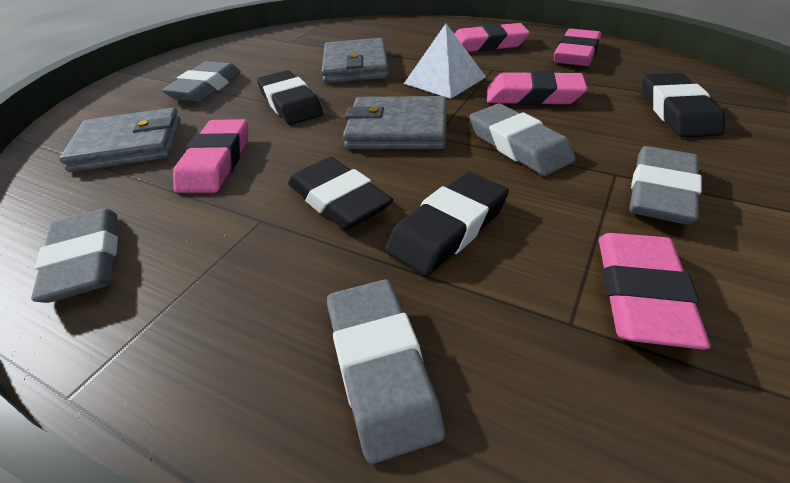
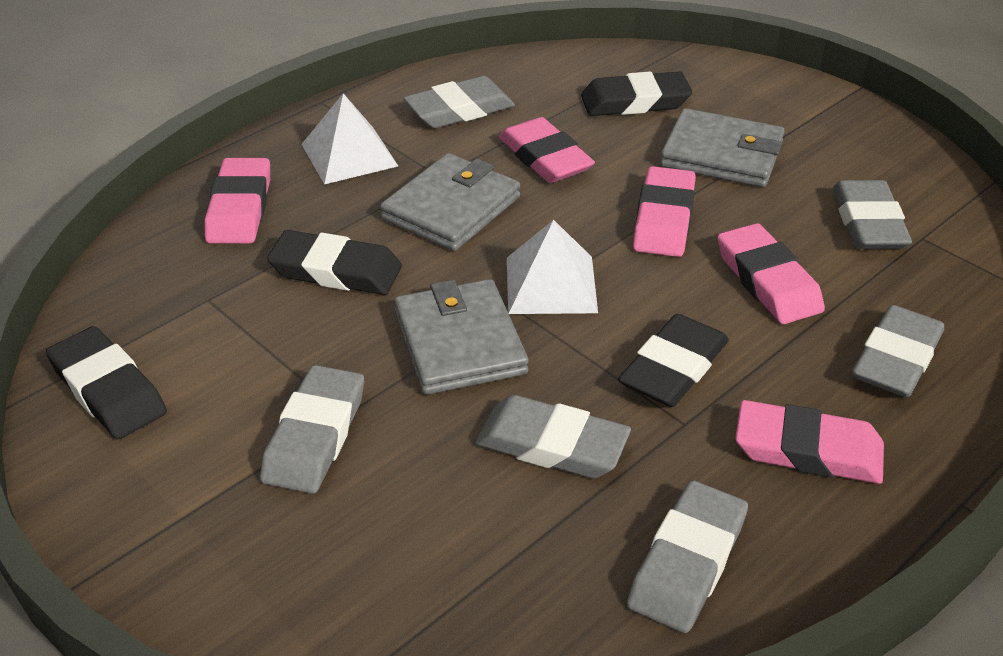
grey eraser: 5 -> 6
white pyramid: 1 -> 2

